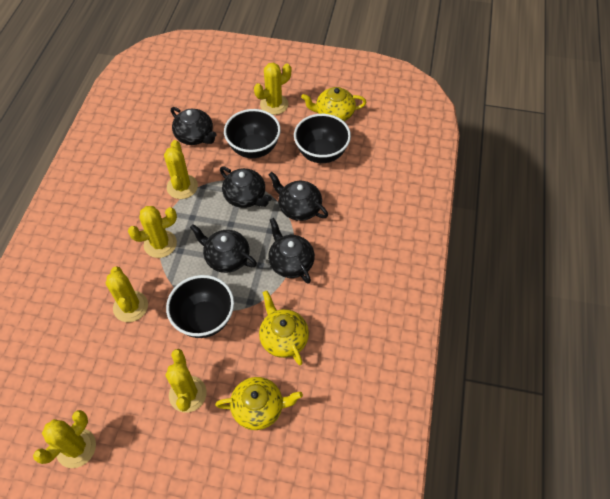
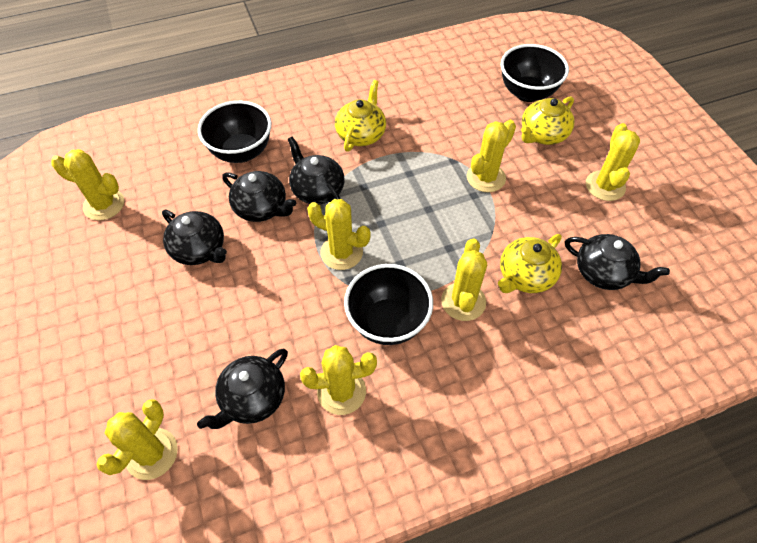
yellow cactus: 6 -> 7

